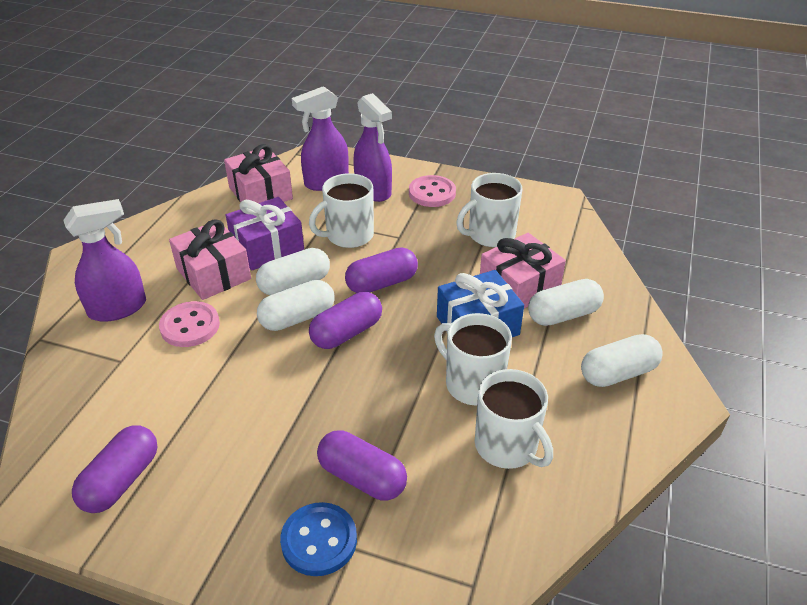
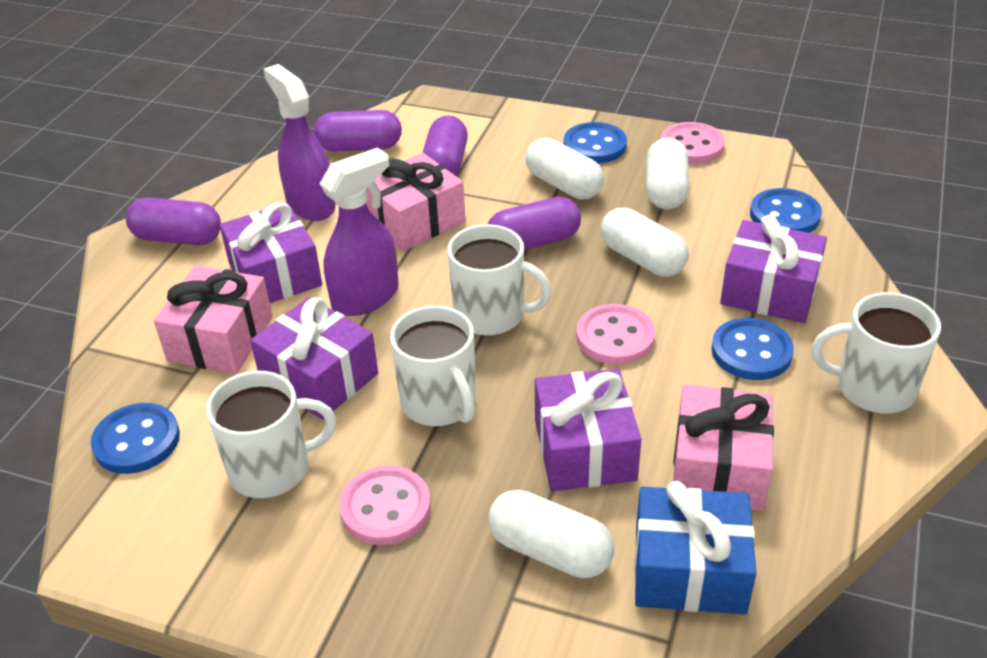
blue button: 1 -> 4
pink button: 2 -> 3
purple gift: 1 -> 4
purple spray bottle: 3 -> 2

